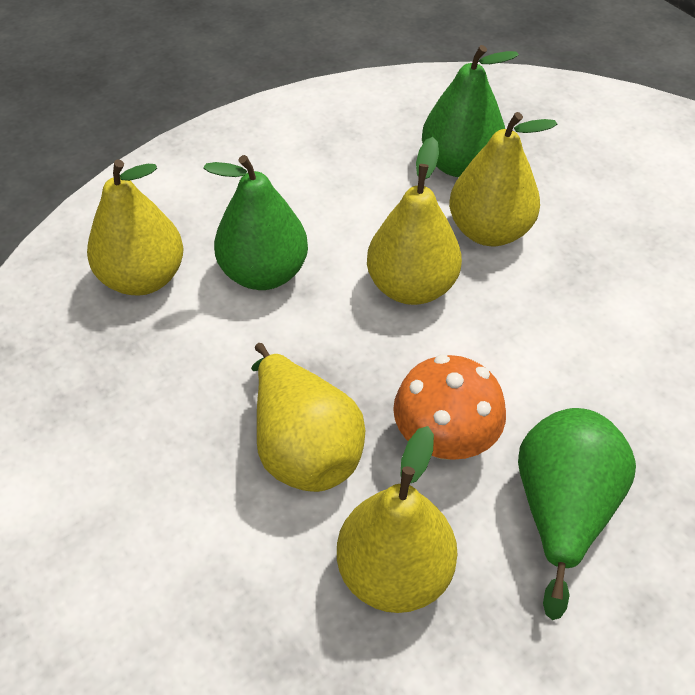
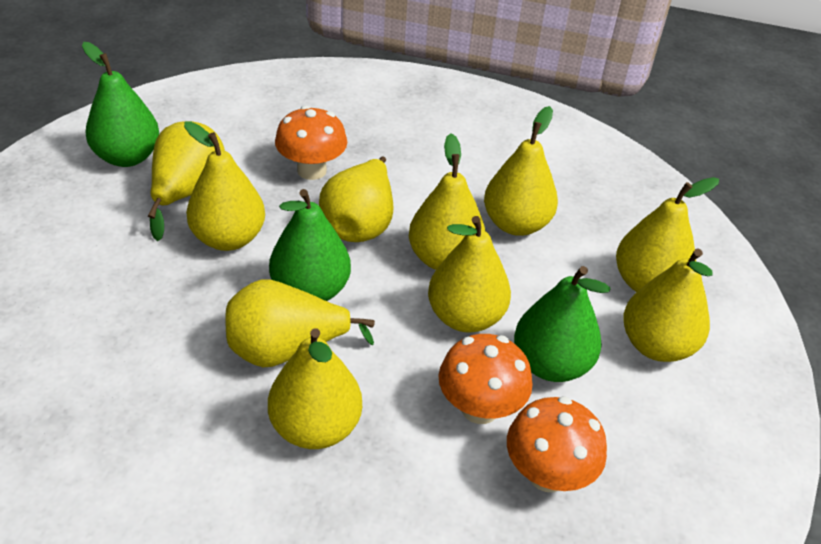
orange mushroom: 1 -> 3
yellow pear: 5 -> 10

